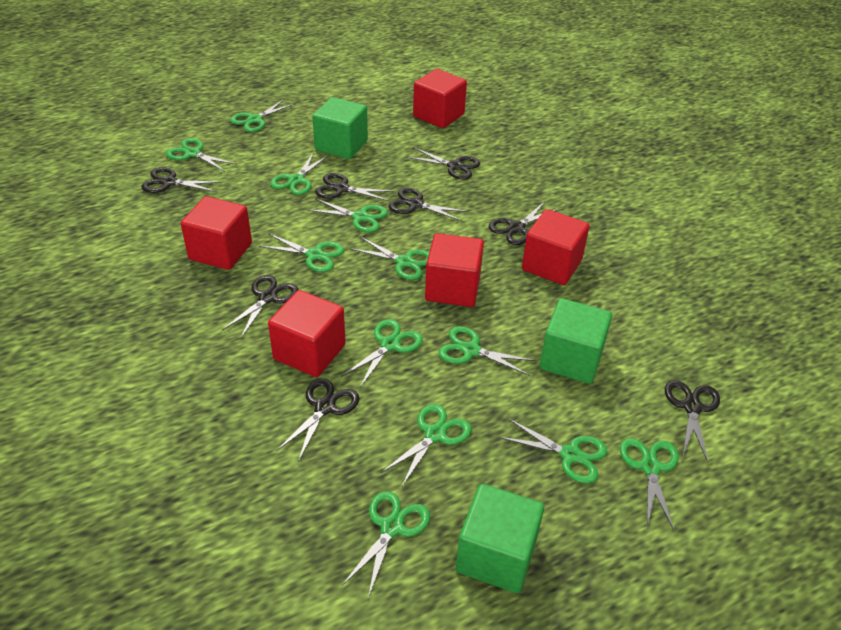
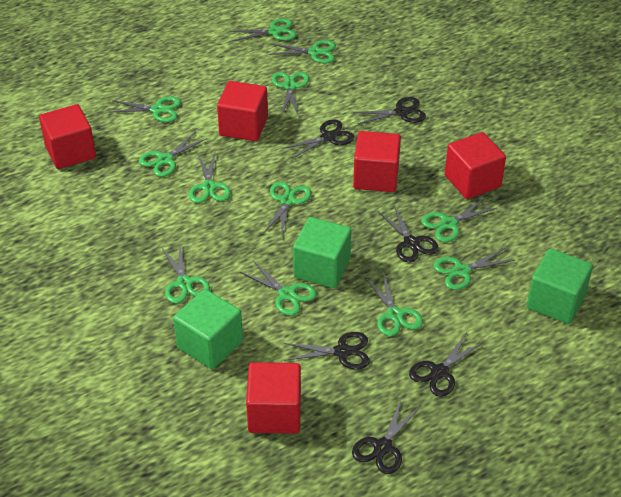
black scissors: 8 -> 6

